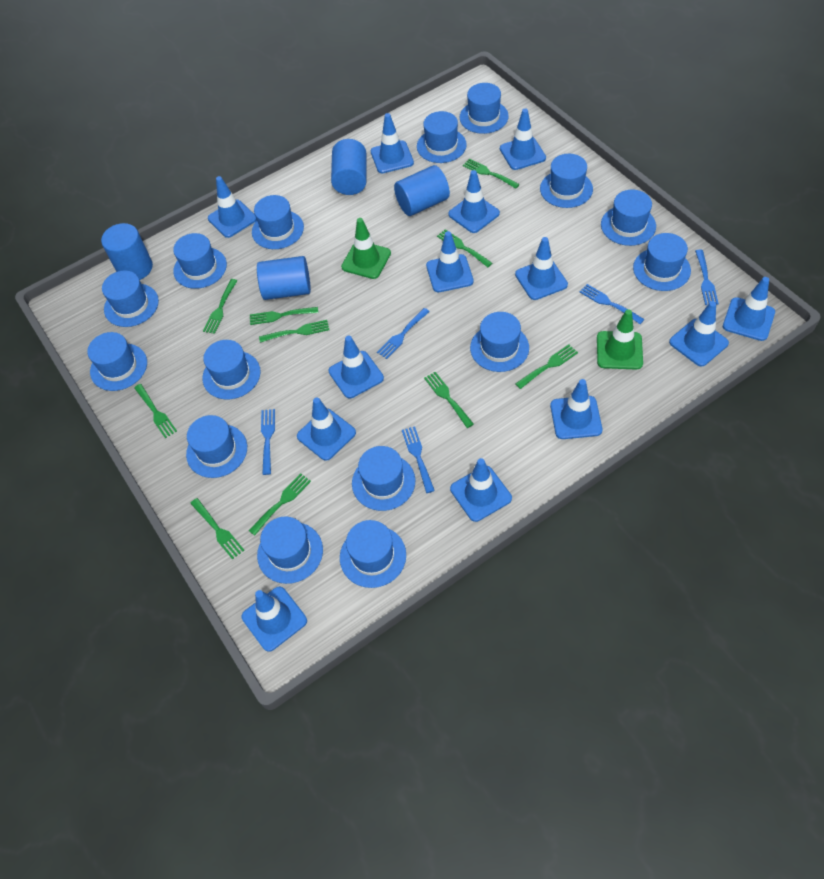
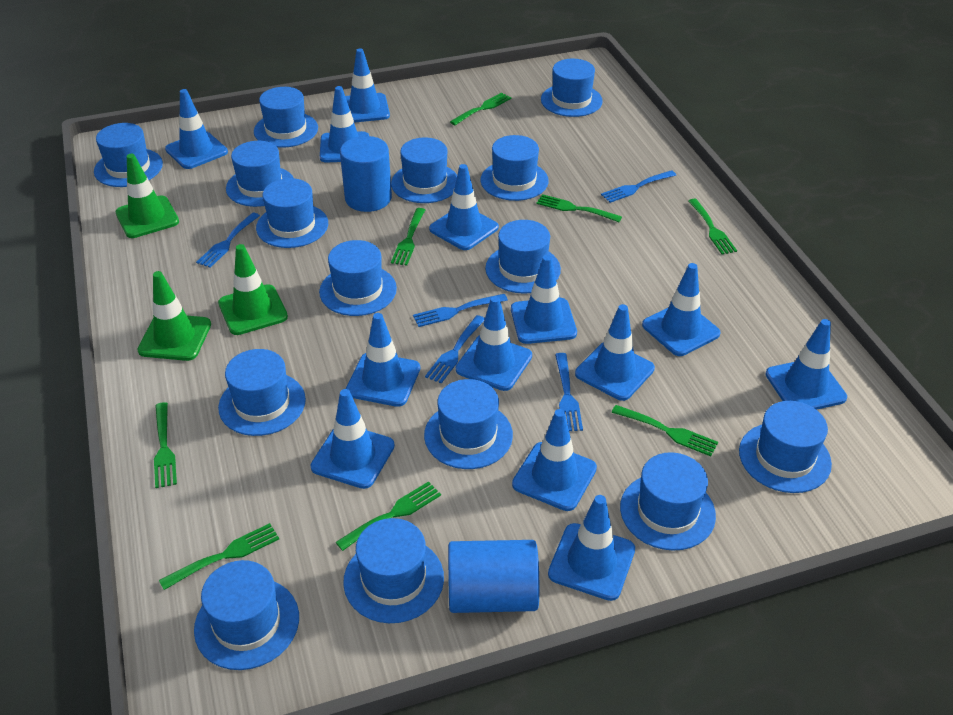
blue cylinder: 4 -> 2
green fork: 10 -> 8
green traffic cone: 2 -> 3

